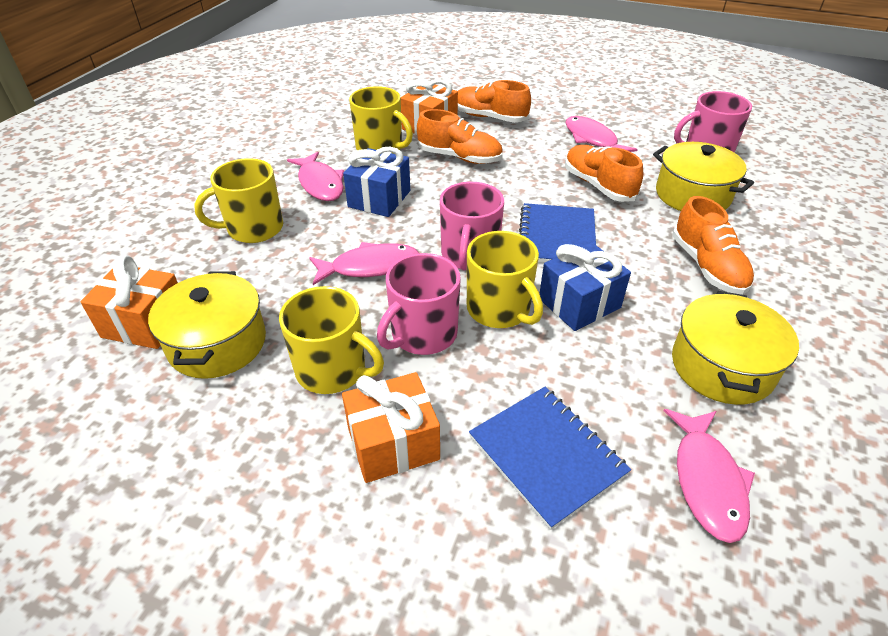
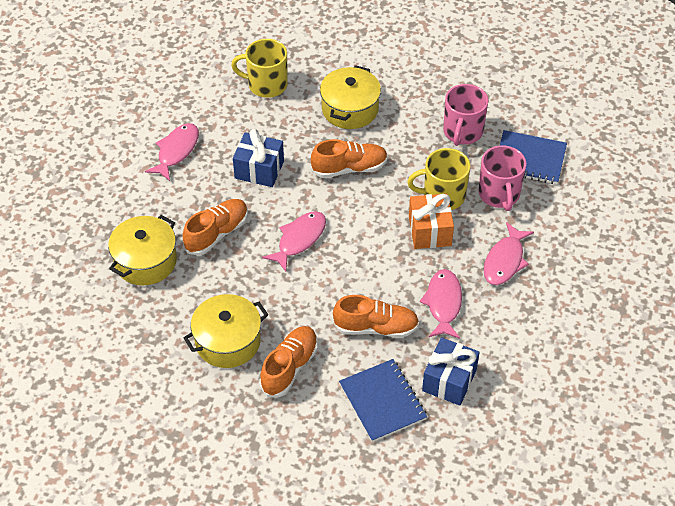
orange gift: 3 -> 1
pink mug: 3 -> 2
yellow mug: 4 -> 2

